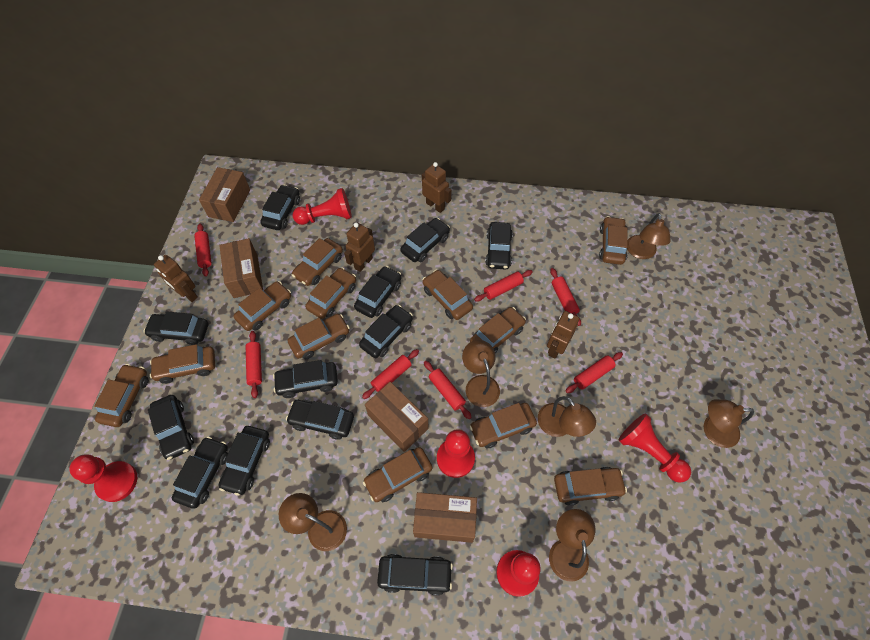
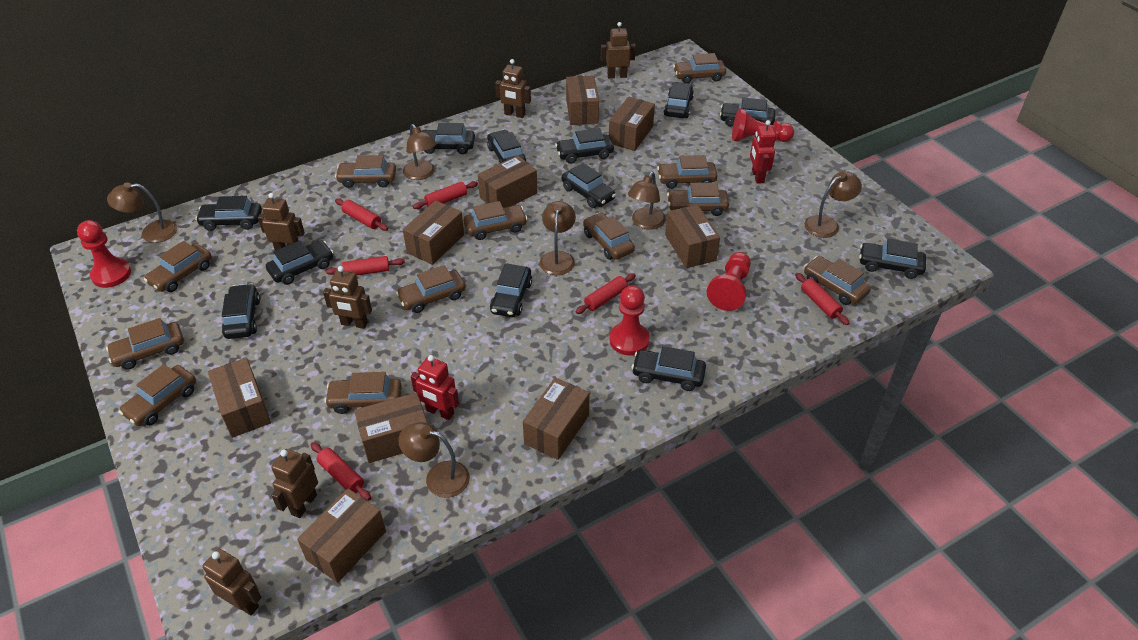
brown box: 4 -> 9
brown robot: 4 -> 6
red pawn: 5 -> 4
red robot: 0 -> 2
red rolling pin: 7 -> 6

